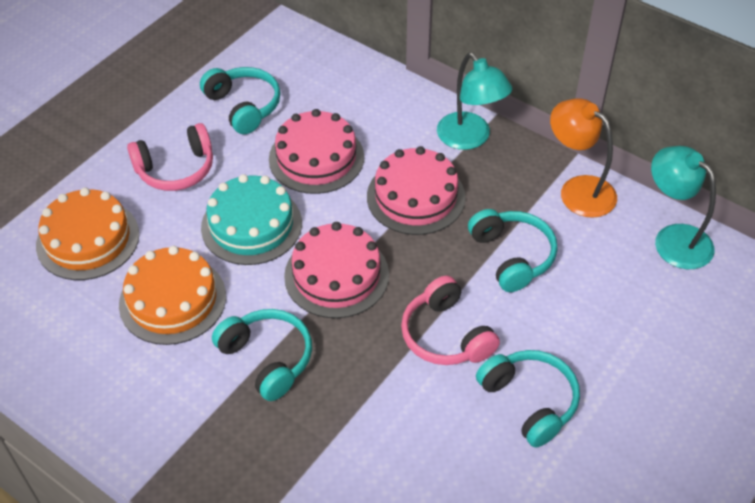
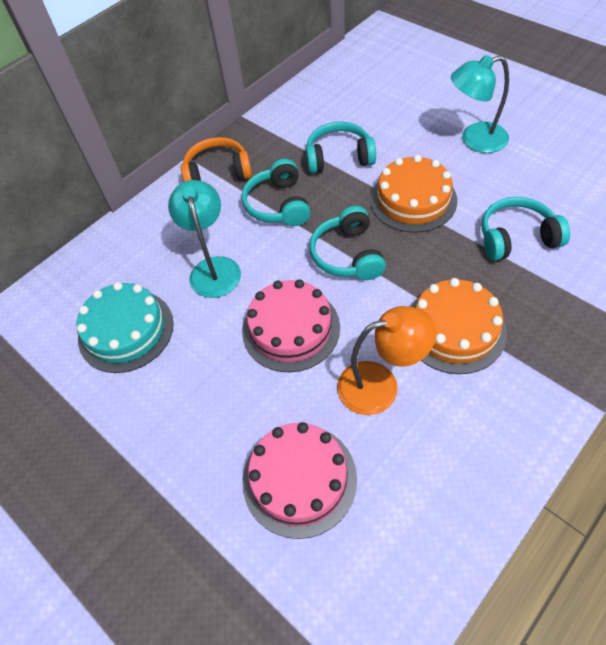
orange headphones: 0 -> 1
pink cake: 3 -> 2
pink headphones: 2 -> 0

